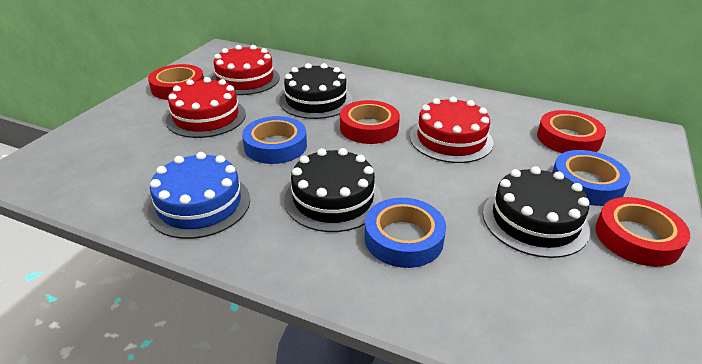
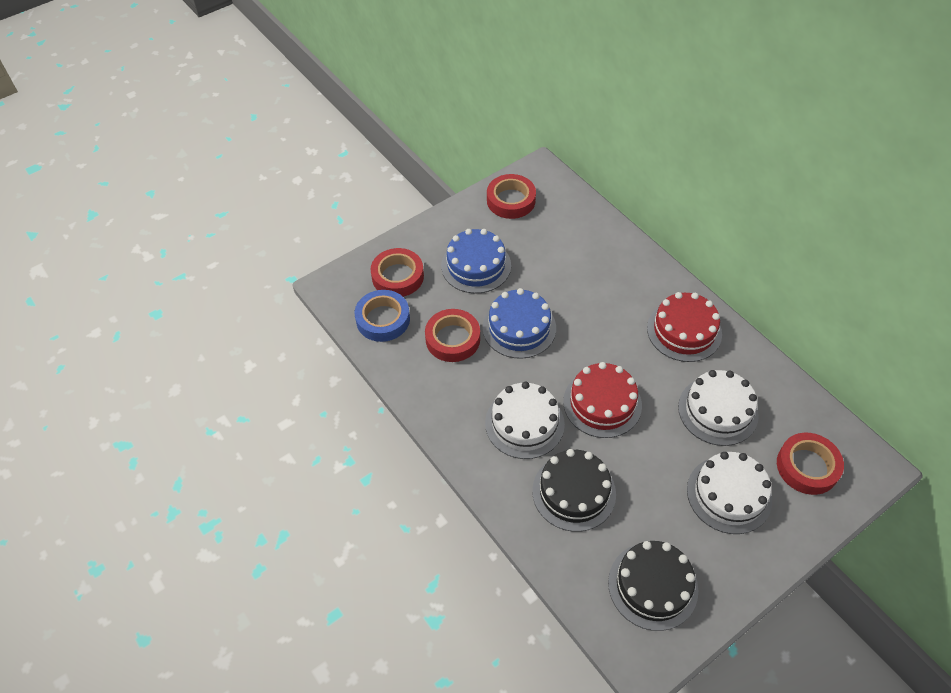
black cake: 3 -> 2
blue cake: 1 -> 2
blue tape: 3 -> 1
red cake: 3 -> 2
white cake: 0 -> 3

